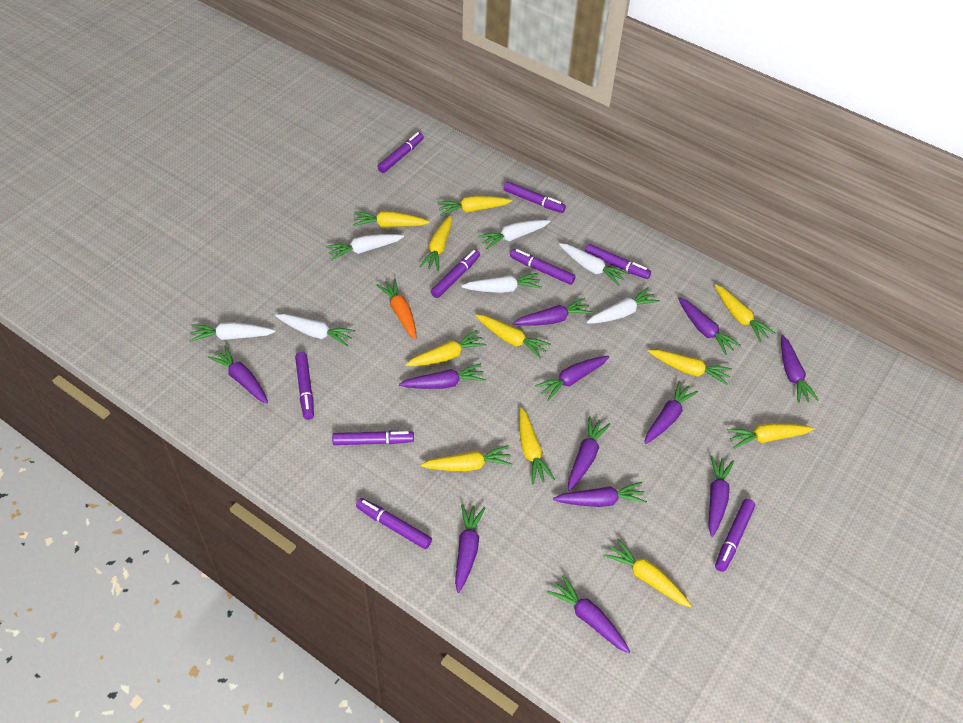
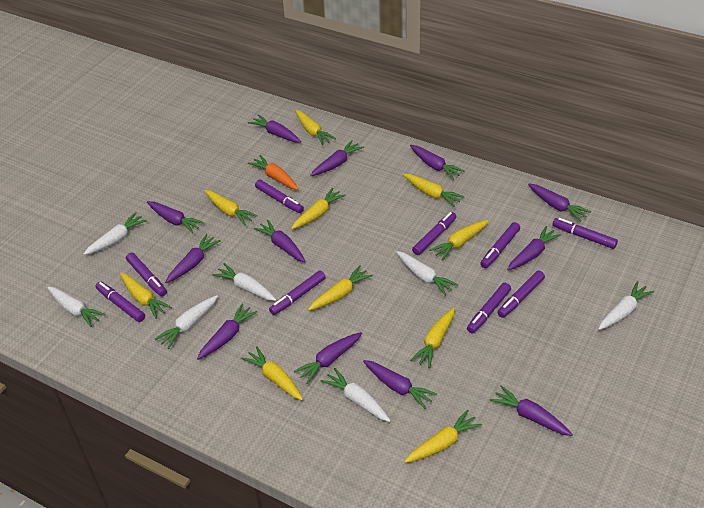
yellow carrot: 11 -> 10

